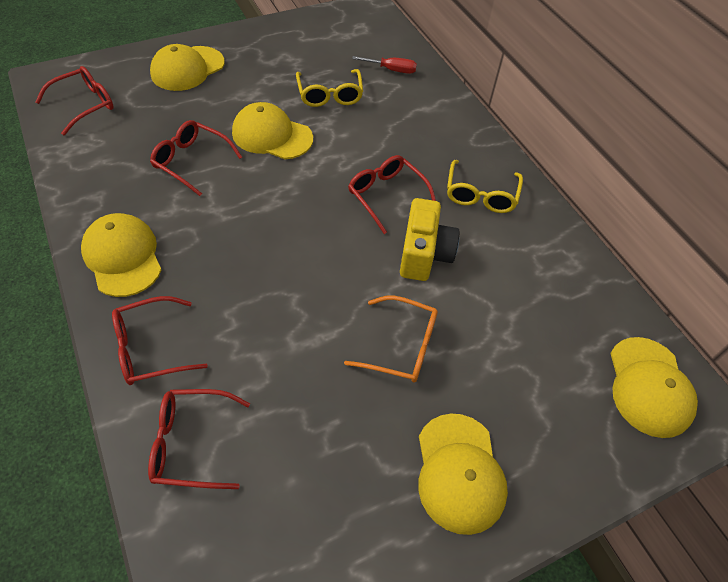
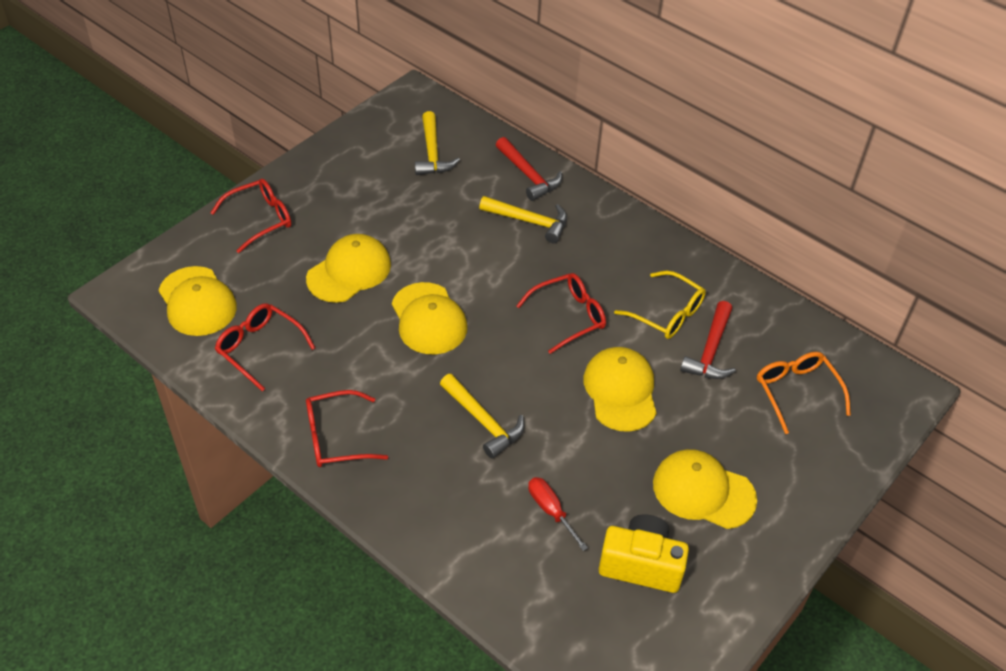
red glasses: 5 -> 4
red hammer: 0 -> 2
yellow glasses: 2 -> 1
yellow hammer: 0 -> 3

